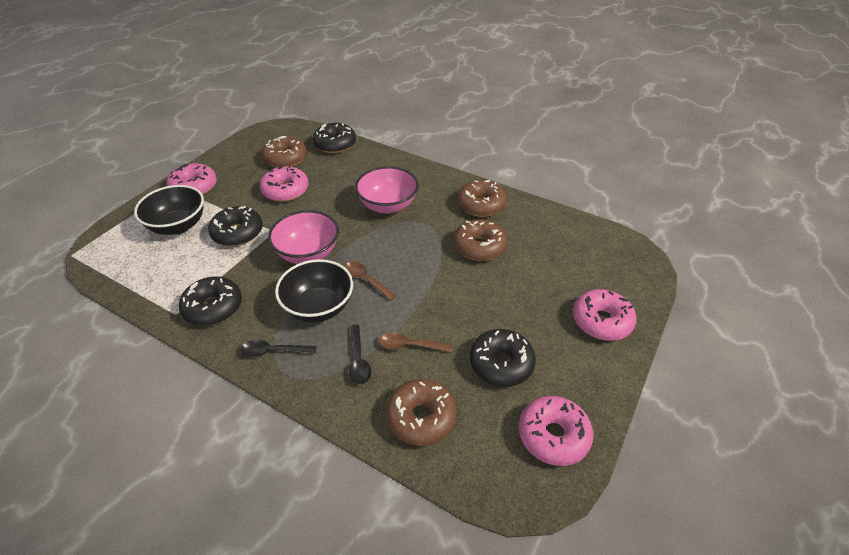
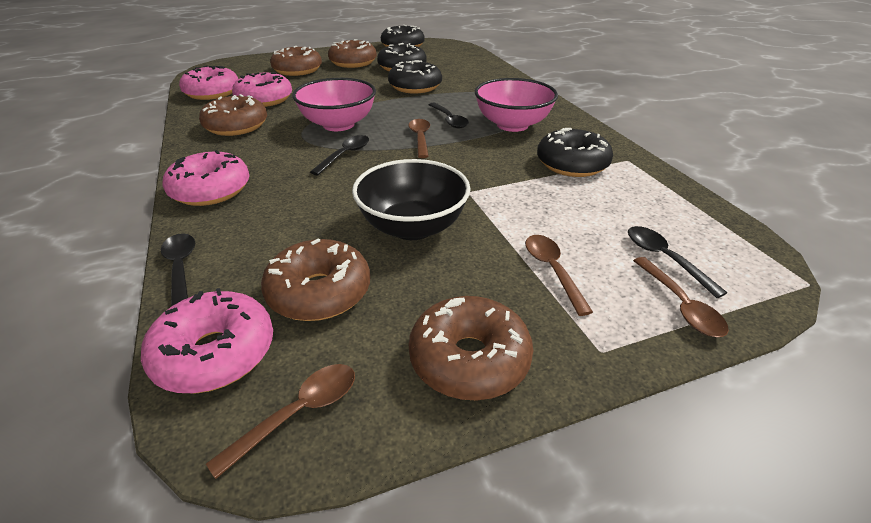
black bowl: 2 -> 1
black spoon: 2 -> 4
brown donut: 4 -> 5
brown spoon: 2 -> 4

